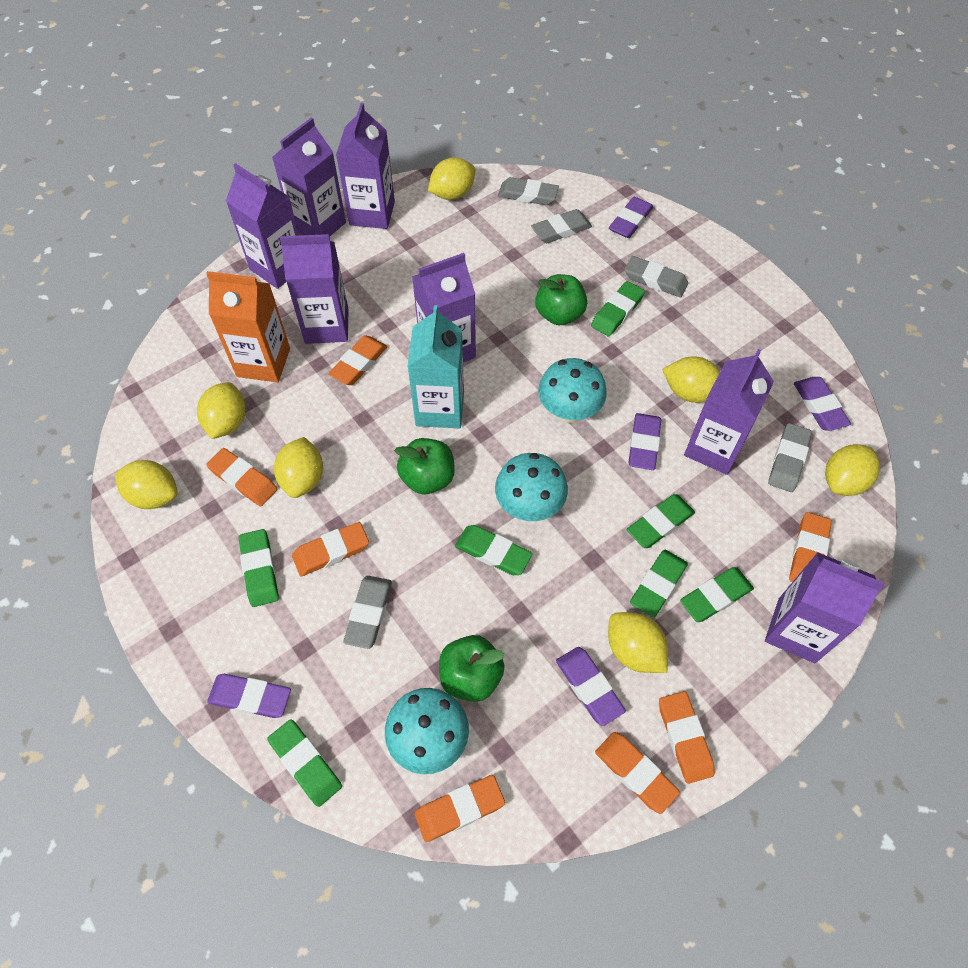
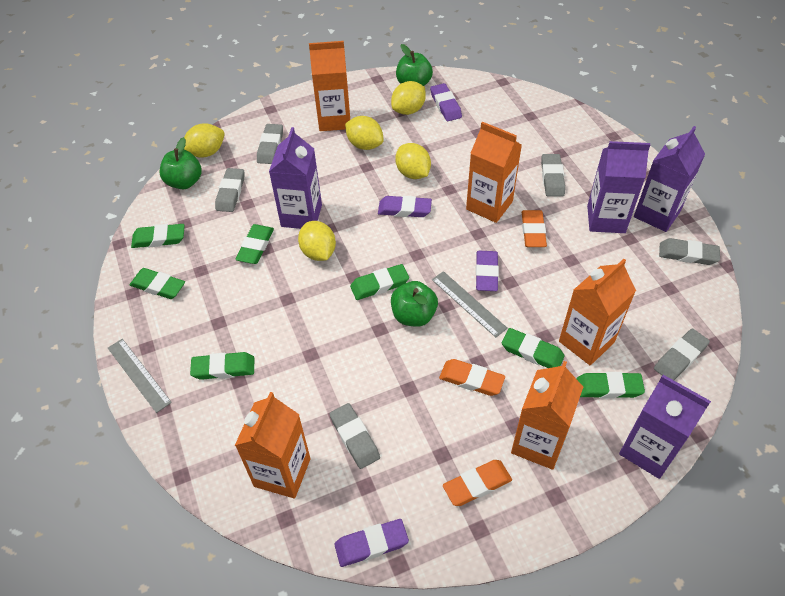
grey eraser: 5 -> 6
grey ruler: 0 -> 2
orange carton: 1 -> 5
orange eraser: 7 -> 3
purple carton: 7 -> 4
purple eraser: 5 -> 4
turquoise carton: 1 -> 0
turquoise mushroom: 3 -> 0
yellow lemon: 7 -> 5

